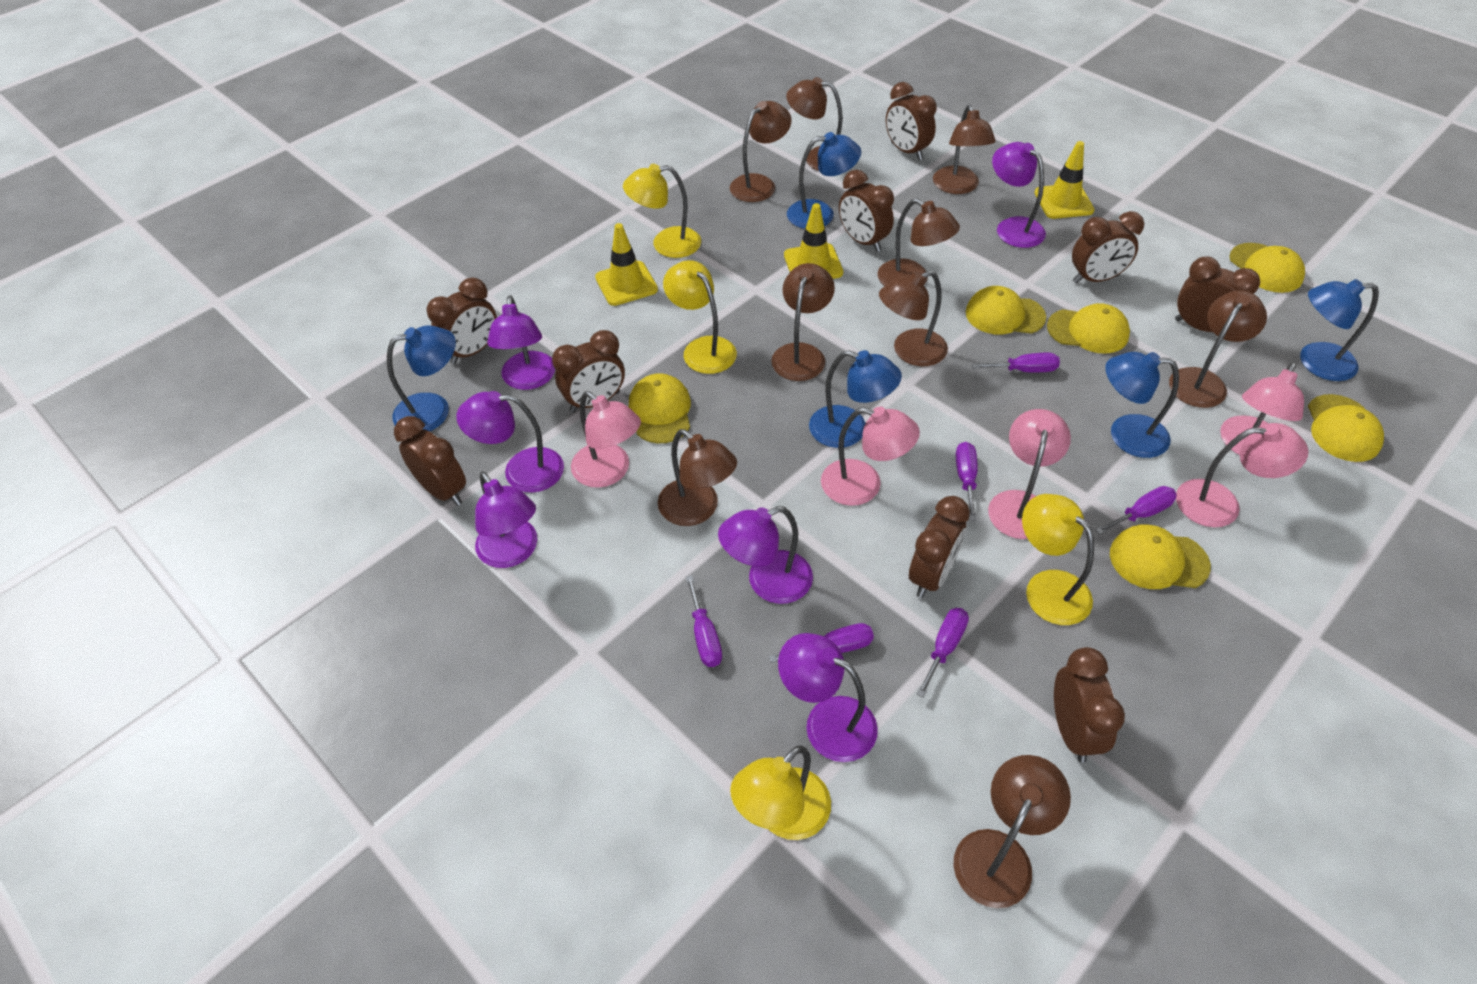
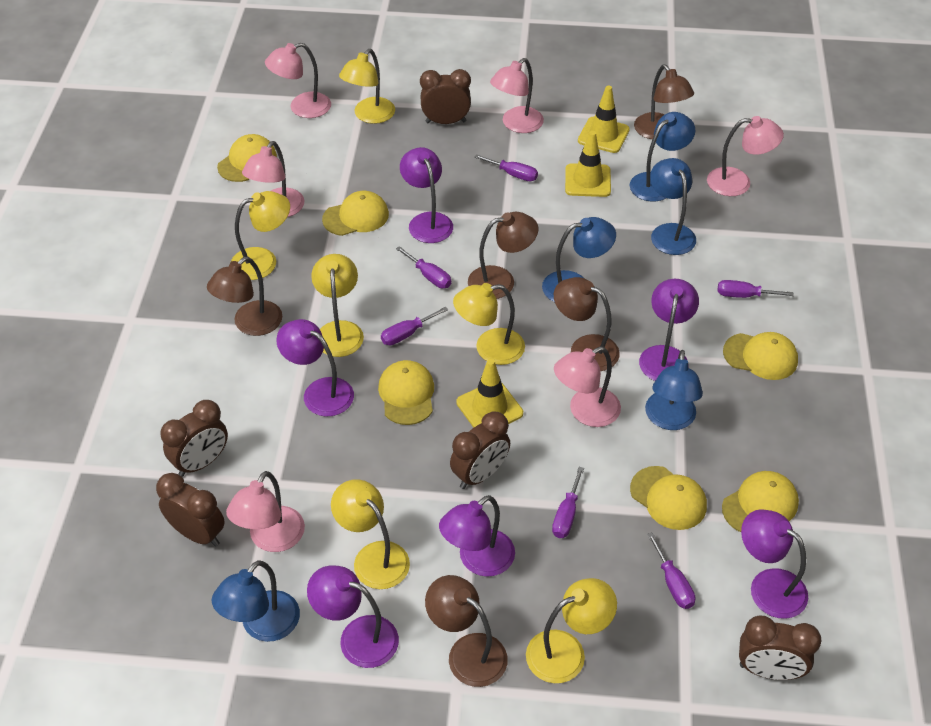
brown clock: 9 -> 5
brown lamp: 9 -> 5
pink lamp: 5 -> 6
yellow lamp: 4 -> 6

